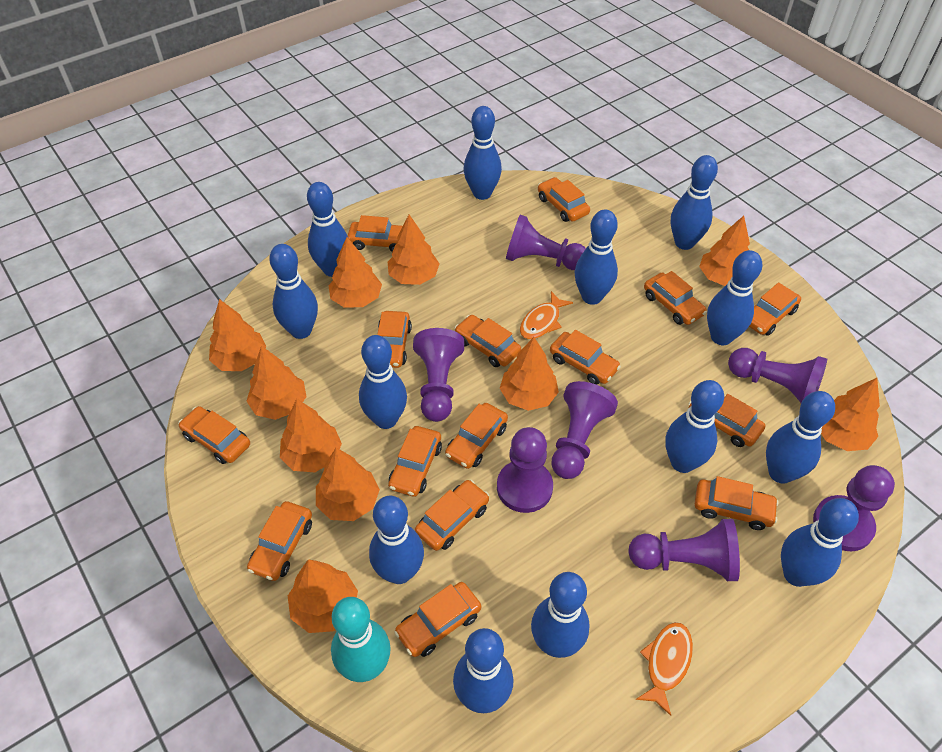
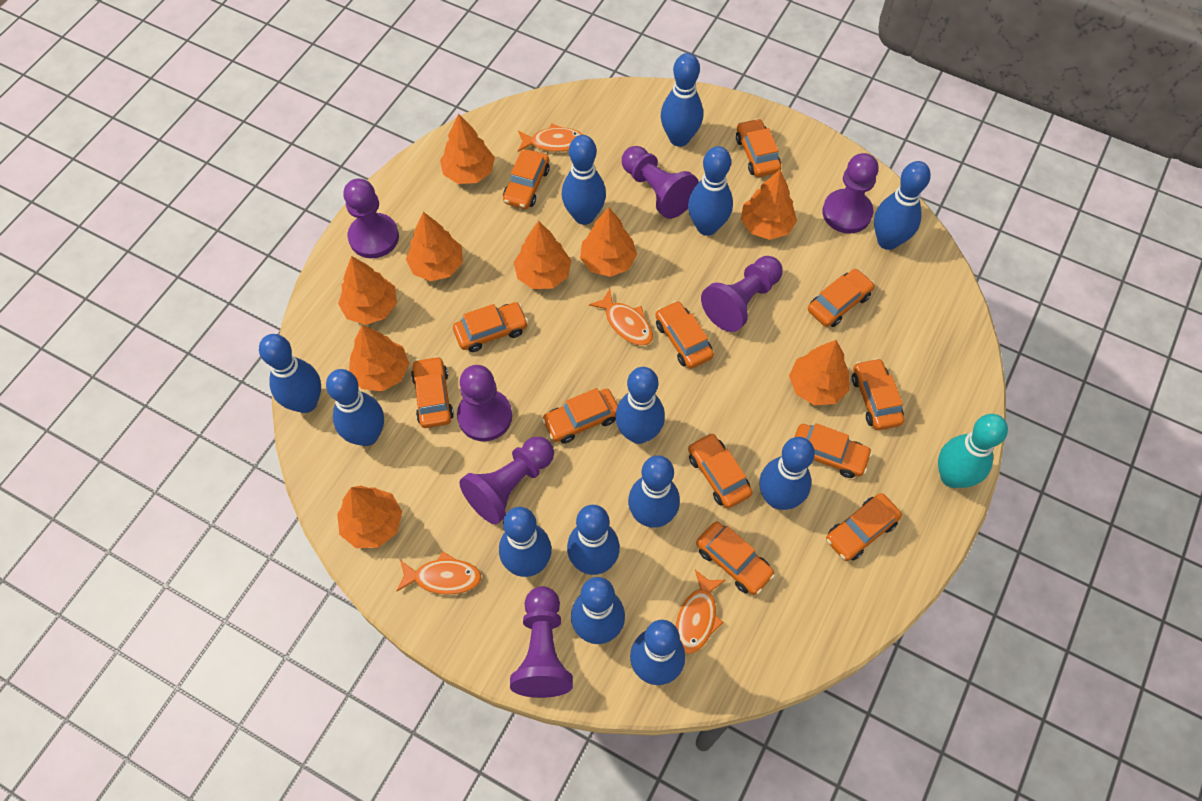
orange car: 15 -> 12
orange fish: 2 -> 4
orange tree: 10 -> 9

